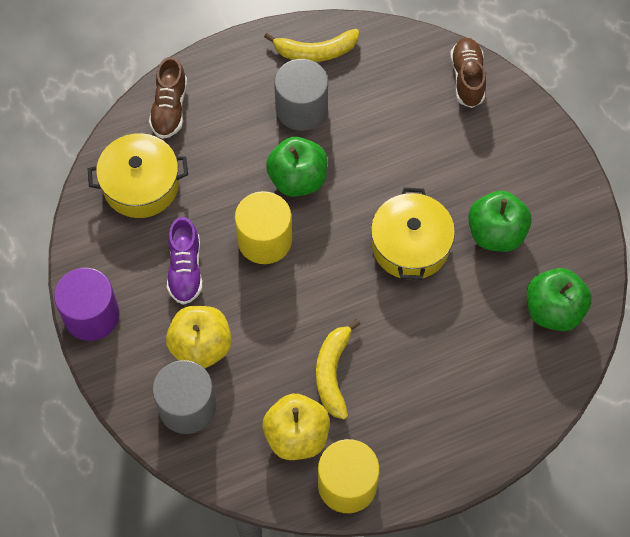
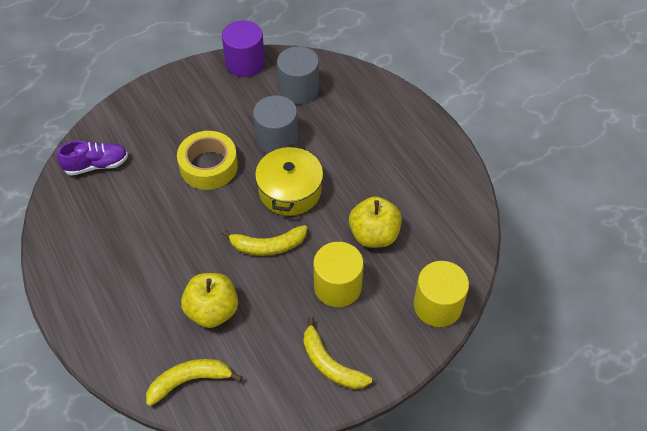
brown shoe: 2 -> 0
green apple: 3 -> 0
yellow banana: 2 -> 3
yellow pot: 2 -> 1
yellow tape: 0 -> 1

